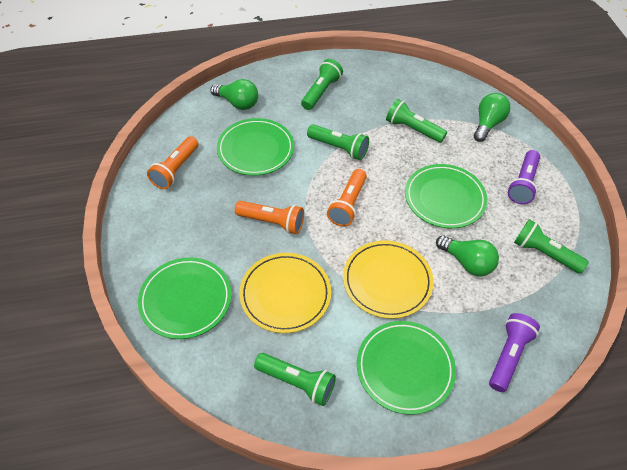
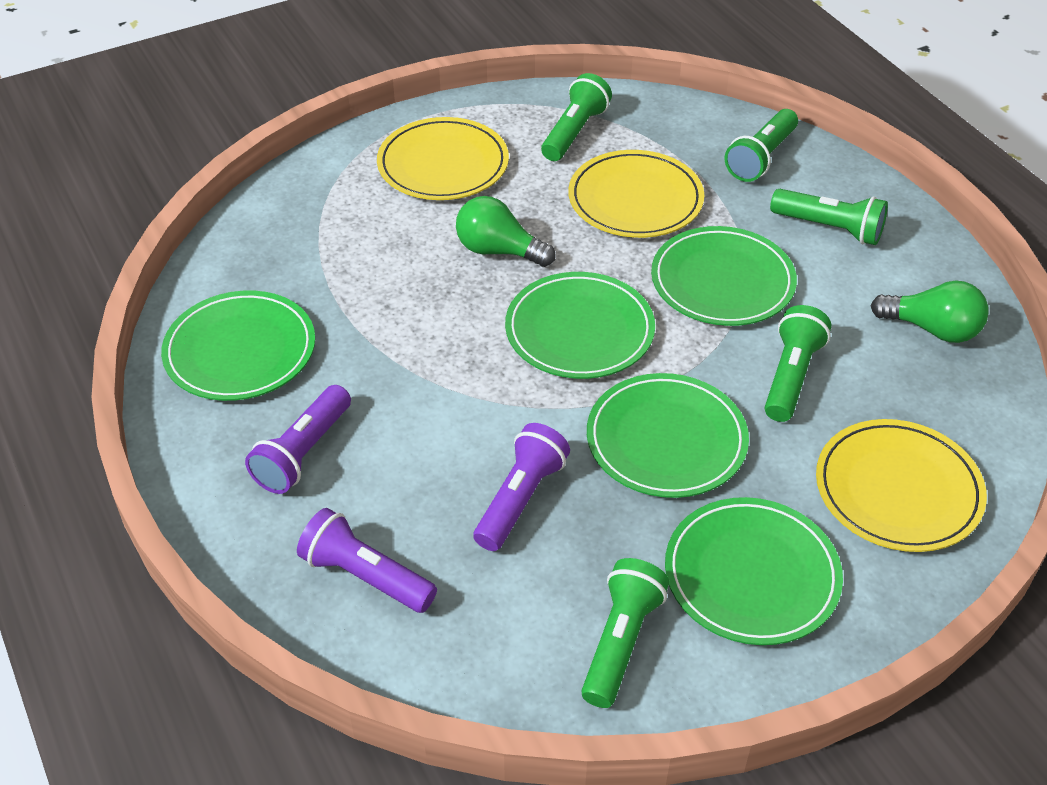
green light bulb: 3 -> 2
green plate: 4 -> 5
orange flashlight: 3 -> 0
purple flashlight: 2 -> 3
yellow plate: 2 -> 3

